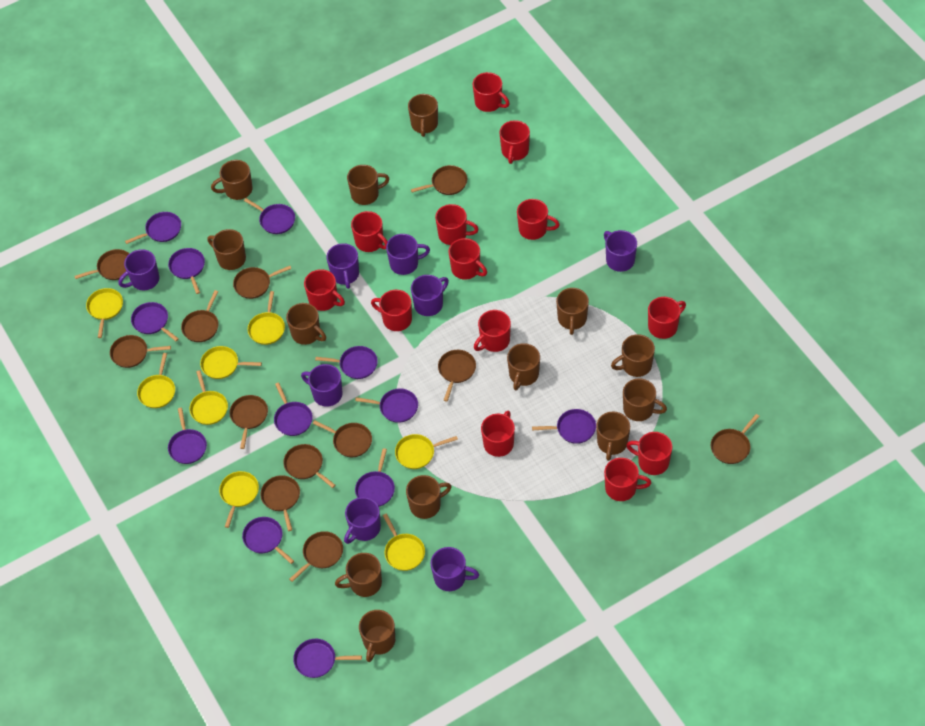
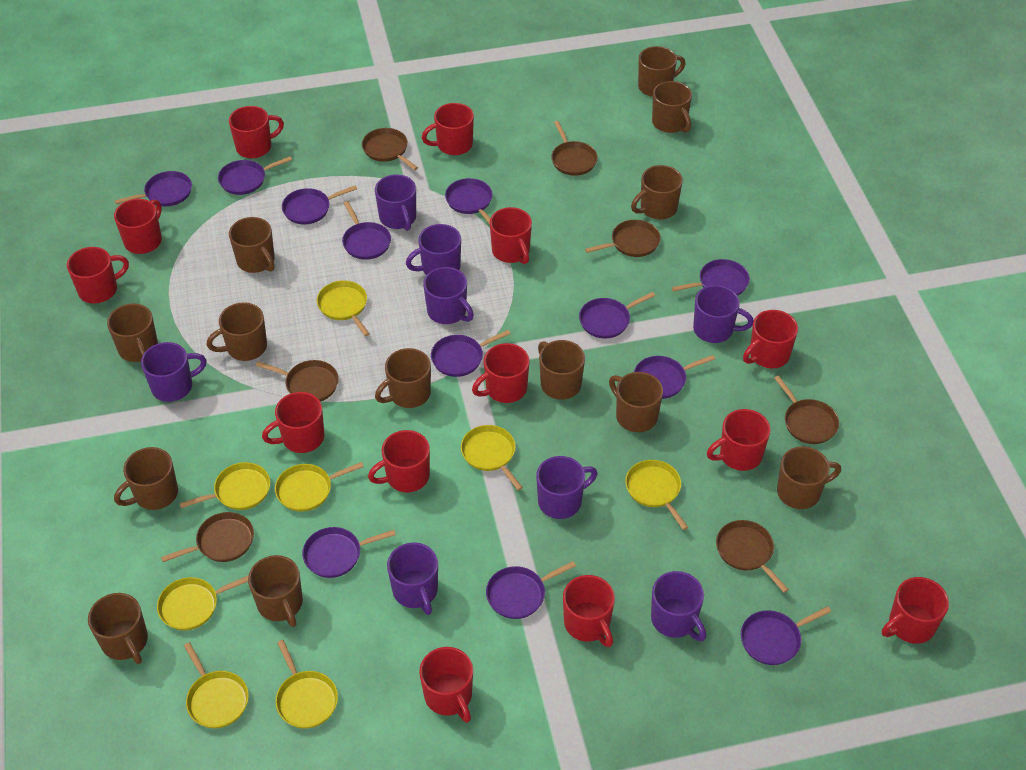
brown pan: 12 -> 7

